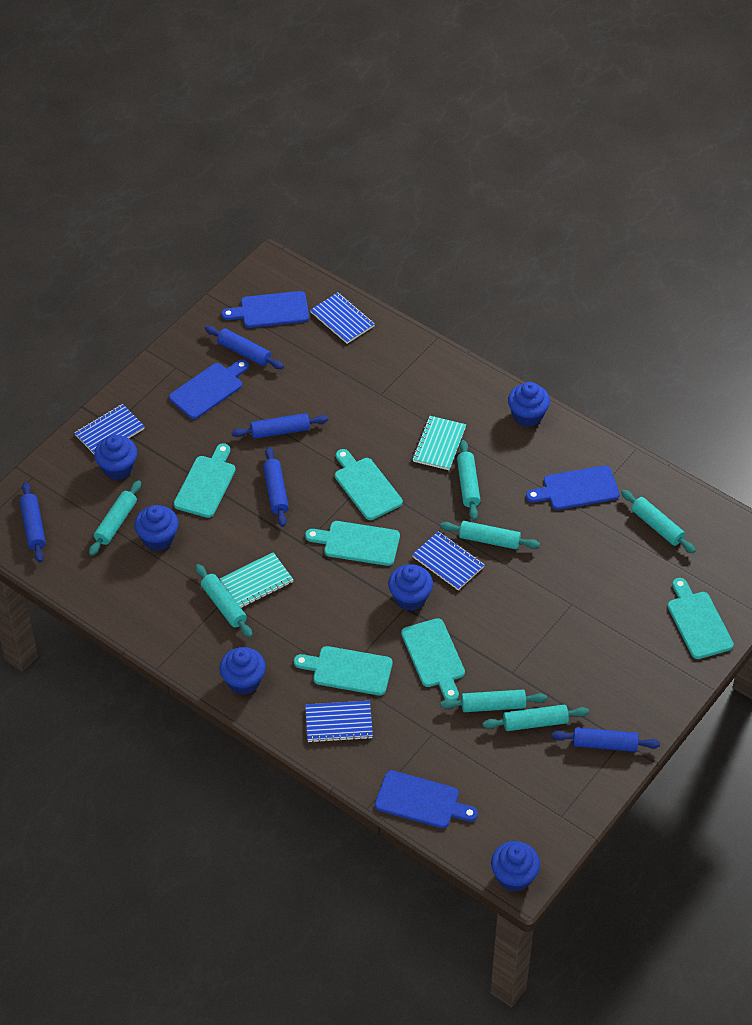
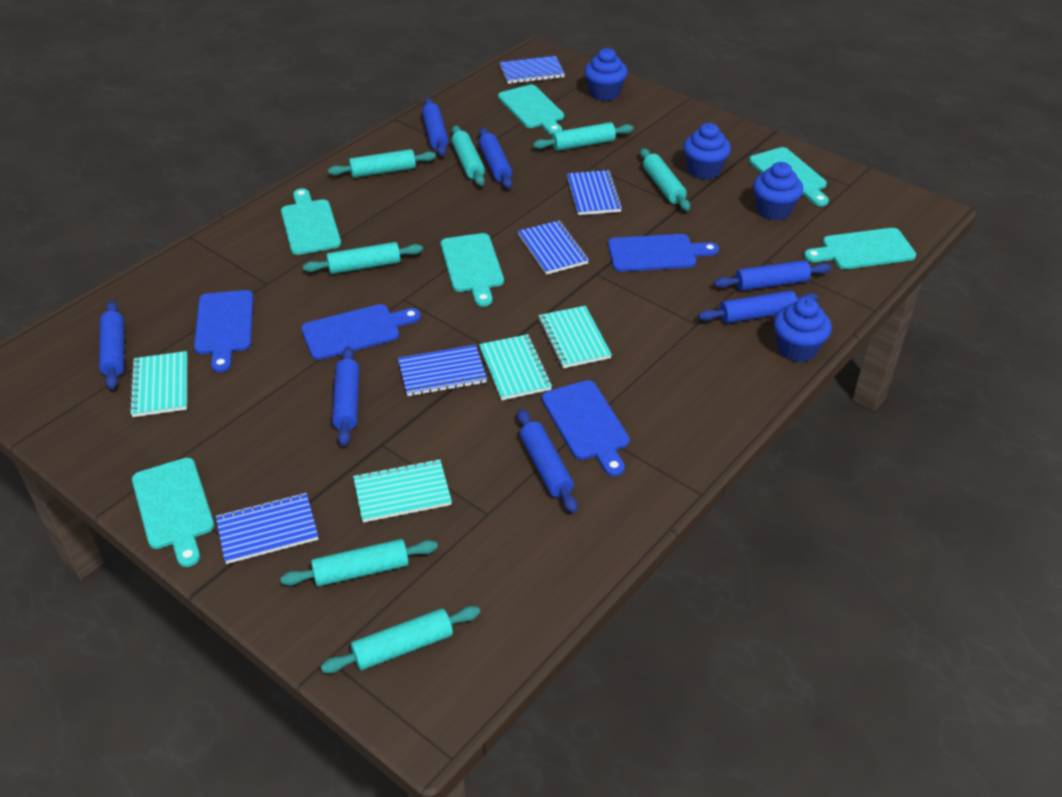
blue cupcake: 6 -> 4
blue notebook: 4 -> 5
blue rolling pin: 5 -> 7
turquoise notebook: 2 -> 4

